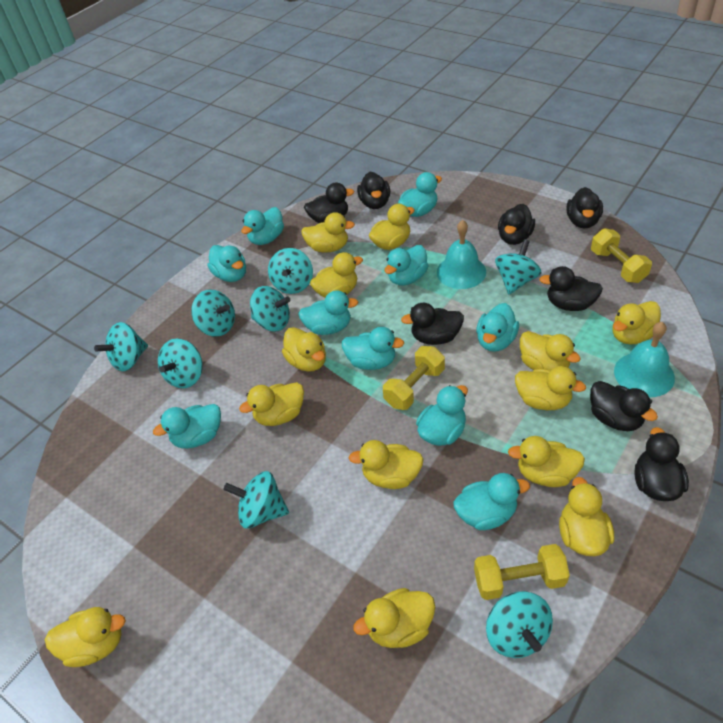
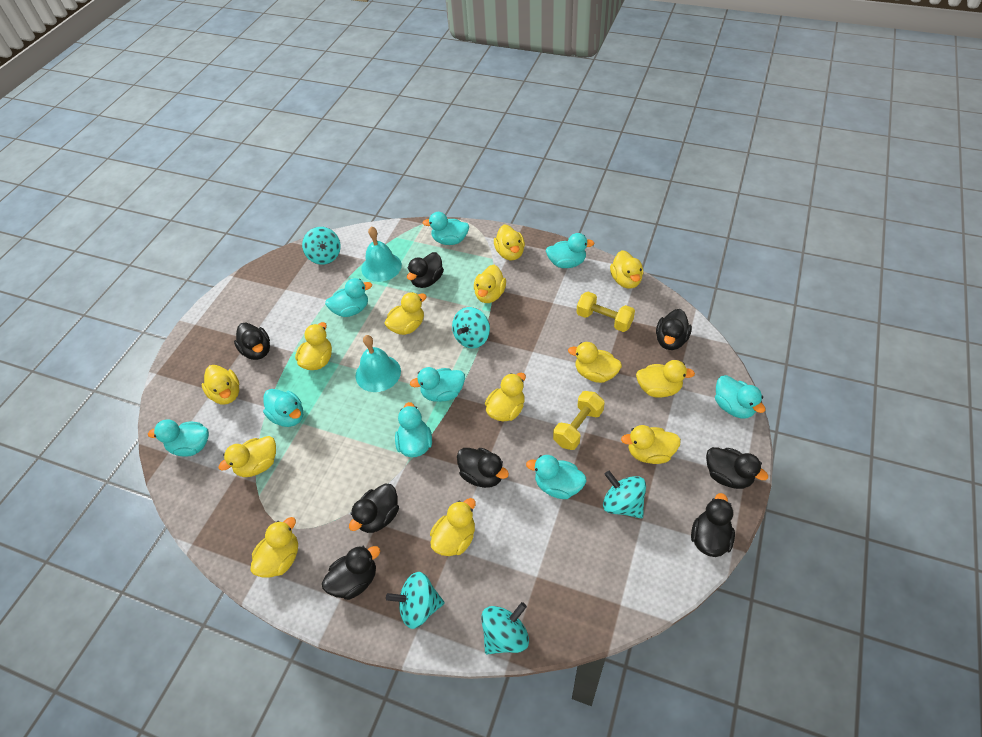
turquoise duck: 10 -> 9
turquoise spinning top: 8 -> 5
yellow dumbbell: 3 -> 2

